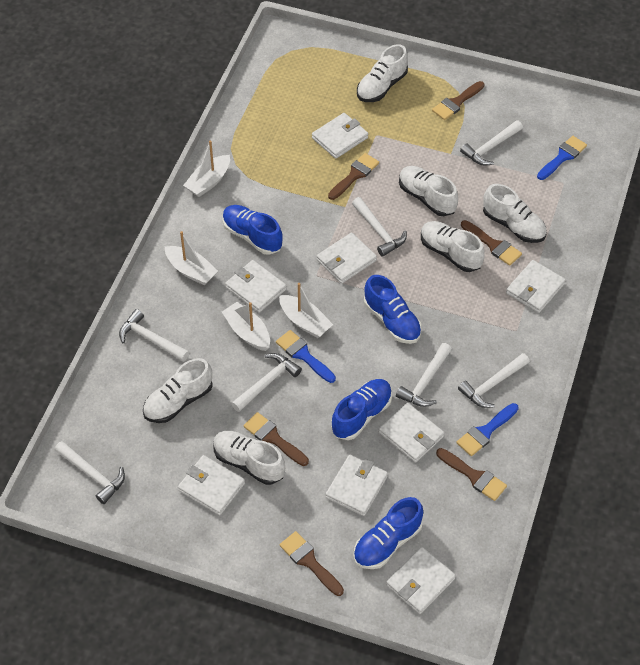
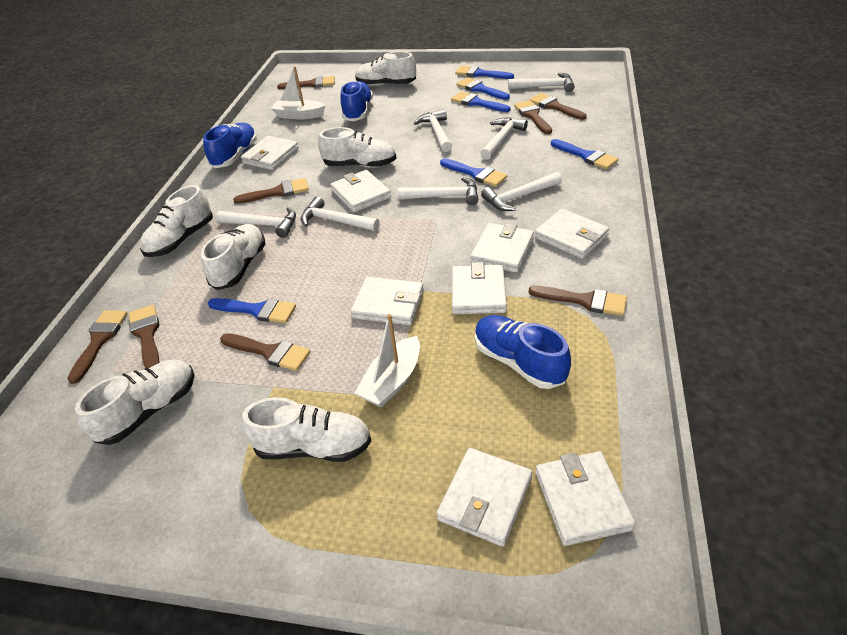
blue brush: 3 -> 6
blue shoe: 4 -> 3
brown brush: 6 -> 8
white boat: 4 -> 2

